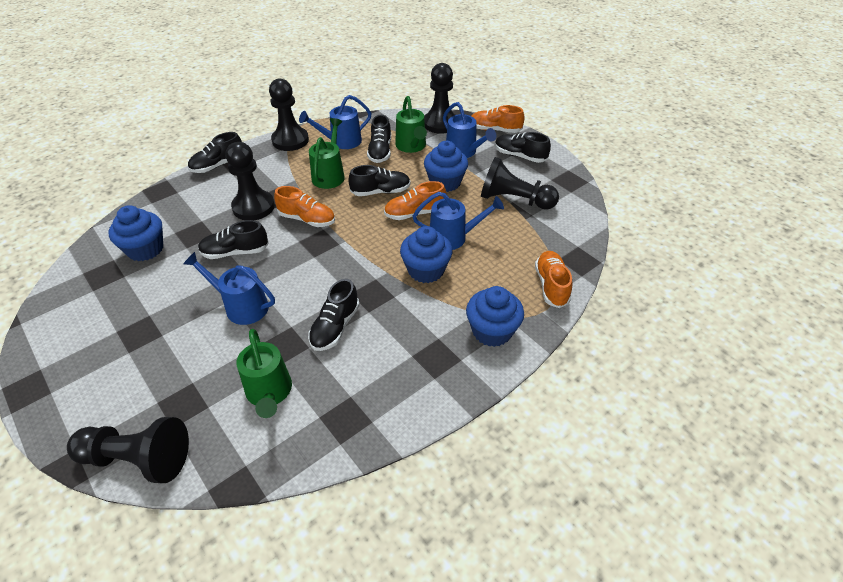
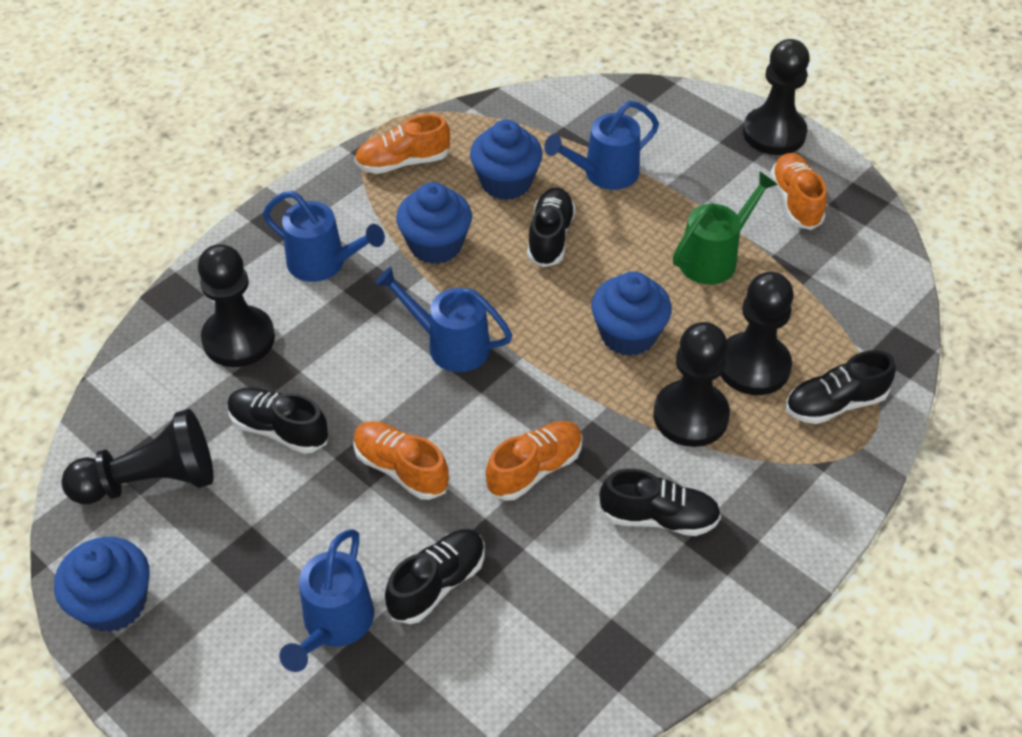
black shoe: 6 -> 5
green watering can: 3 -> 1

